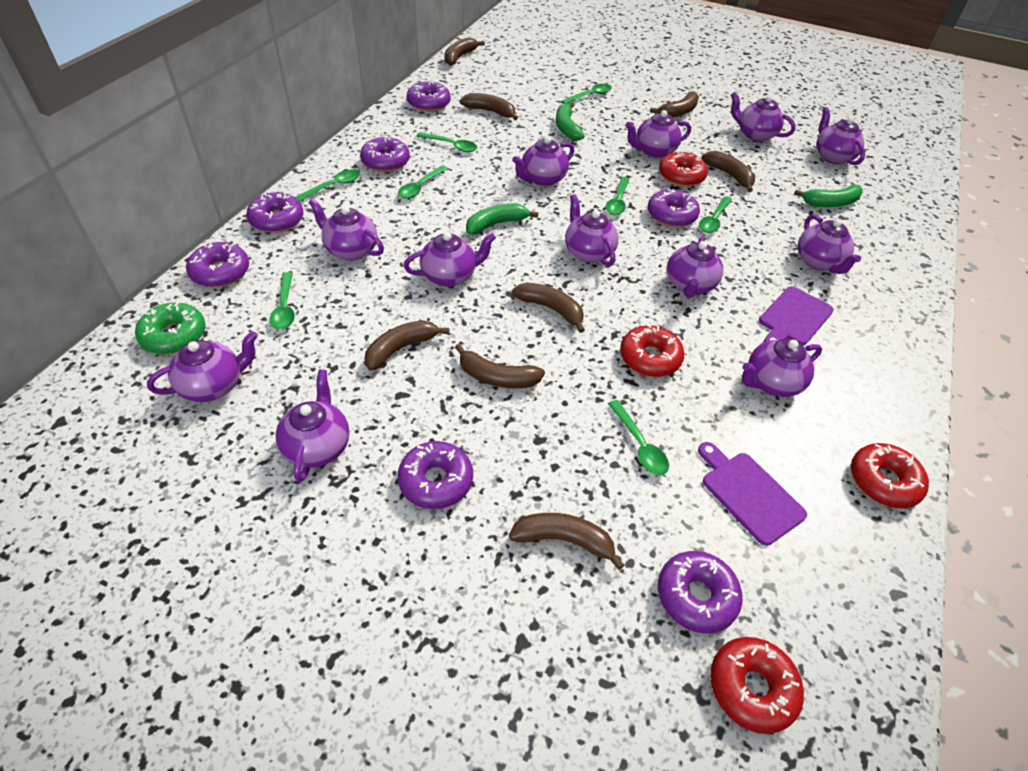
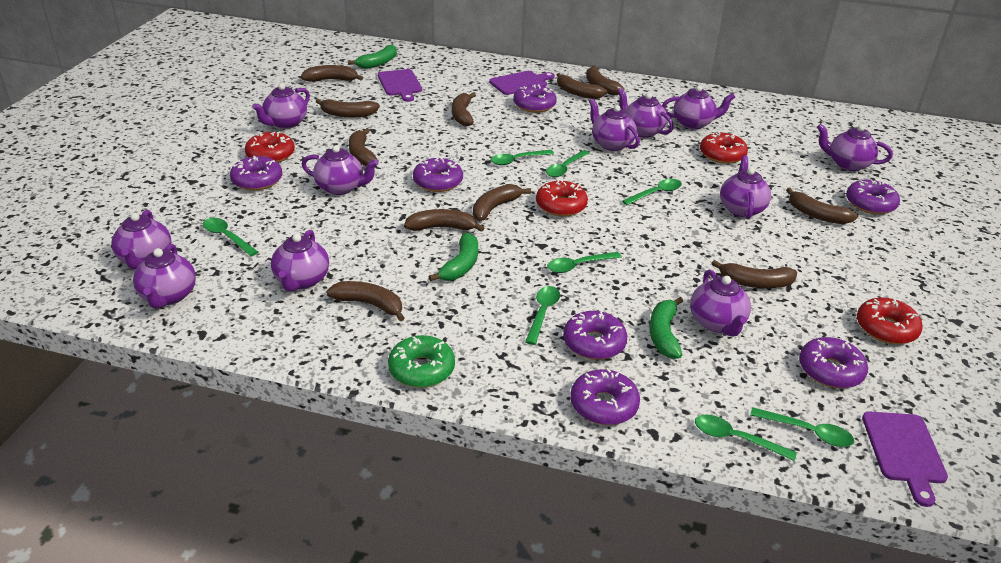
brown banana: 8 -> 11
purple cutting board: 2 -> 3
purple teapot: 12 -> 11

